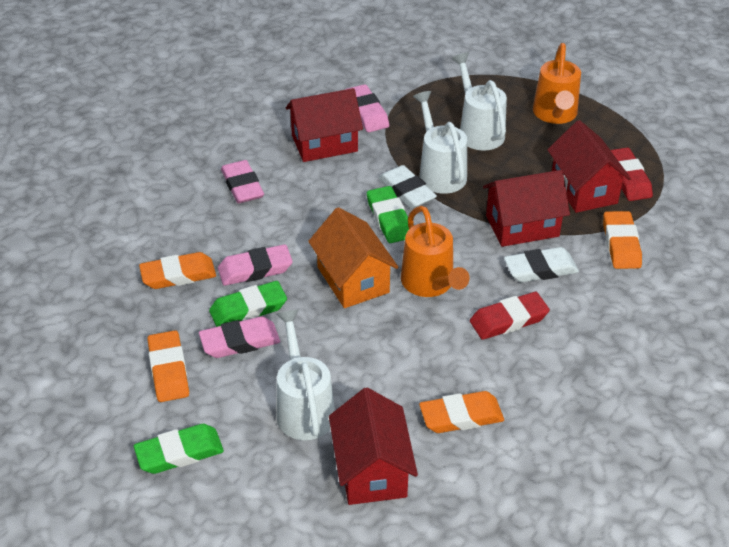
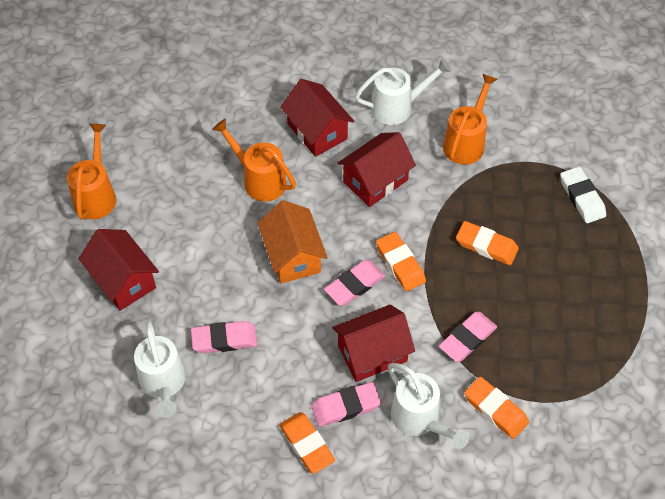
green eraser: 3 -> 0
orange watering can: 2 -> 3
red eraser: 2 -> 0
white eraser: 2 -> 1

